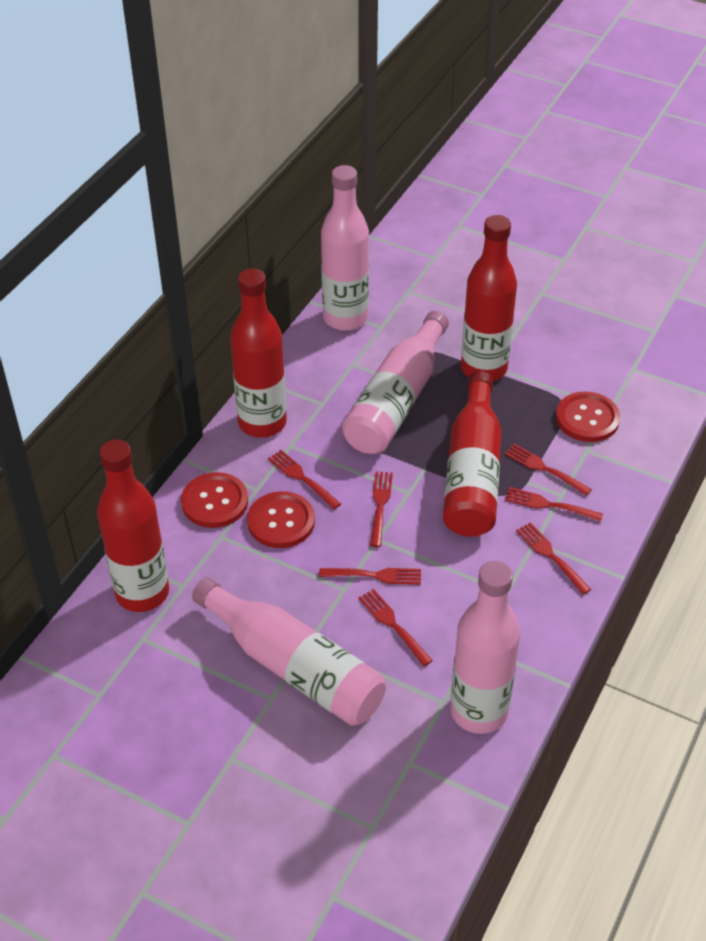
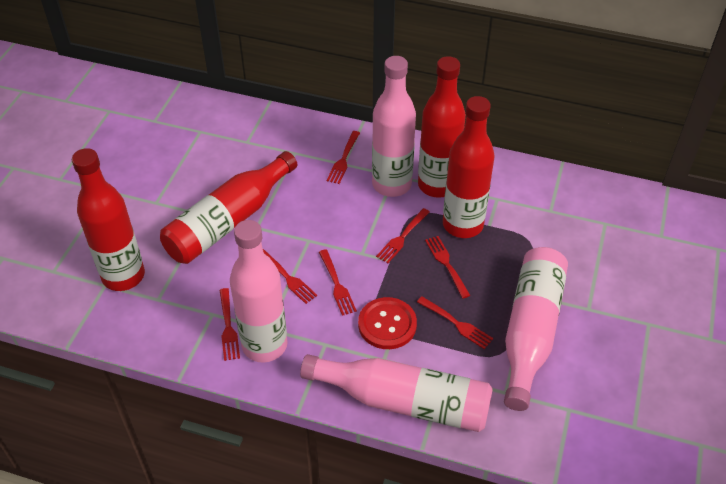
red button: 3 -> 1

